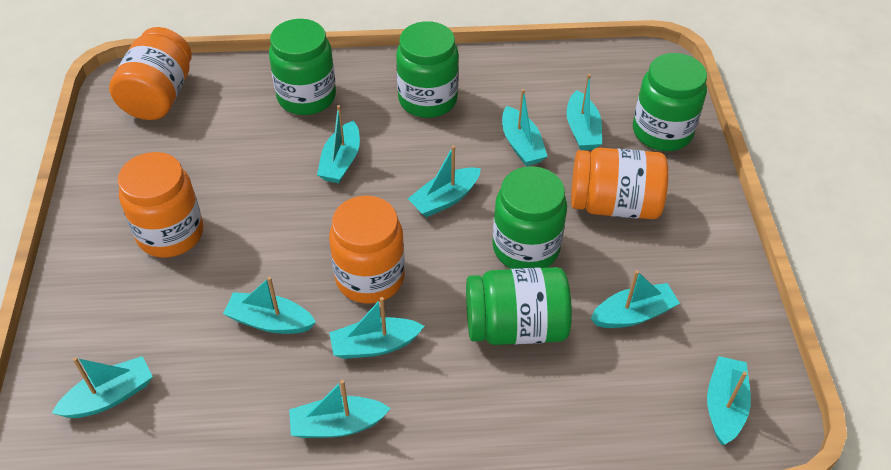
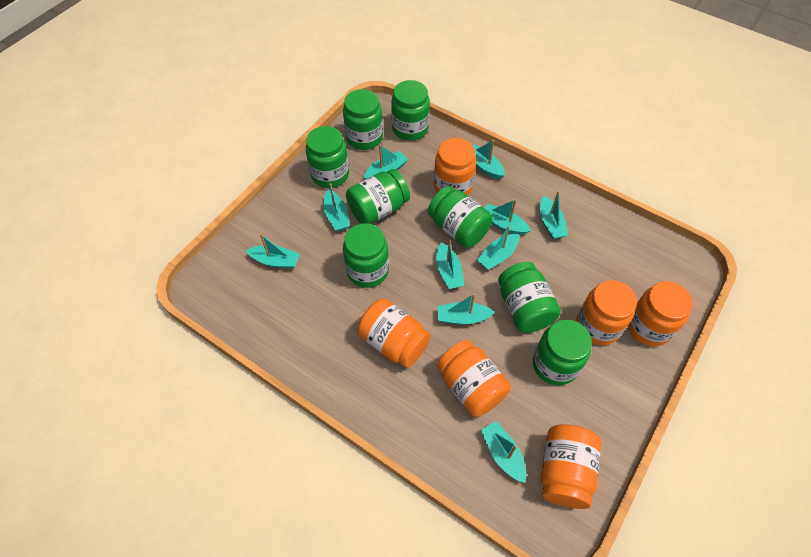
green jar: 5 -> 8
orange jar: 4 -> 6

